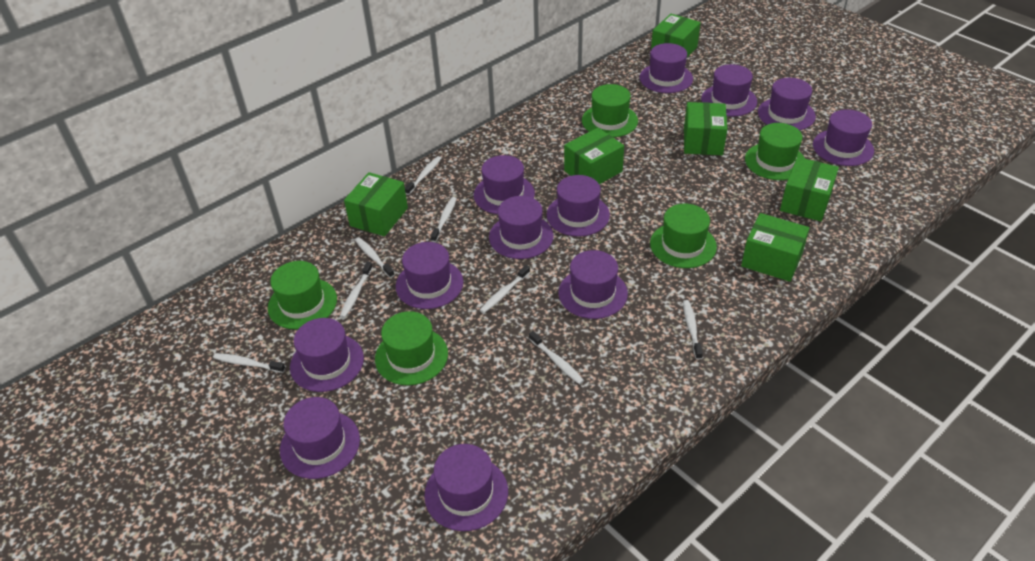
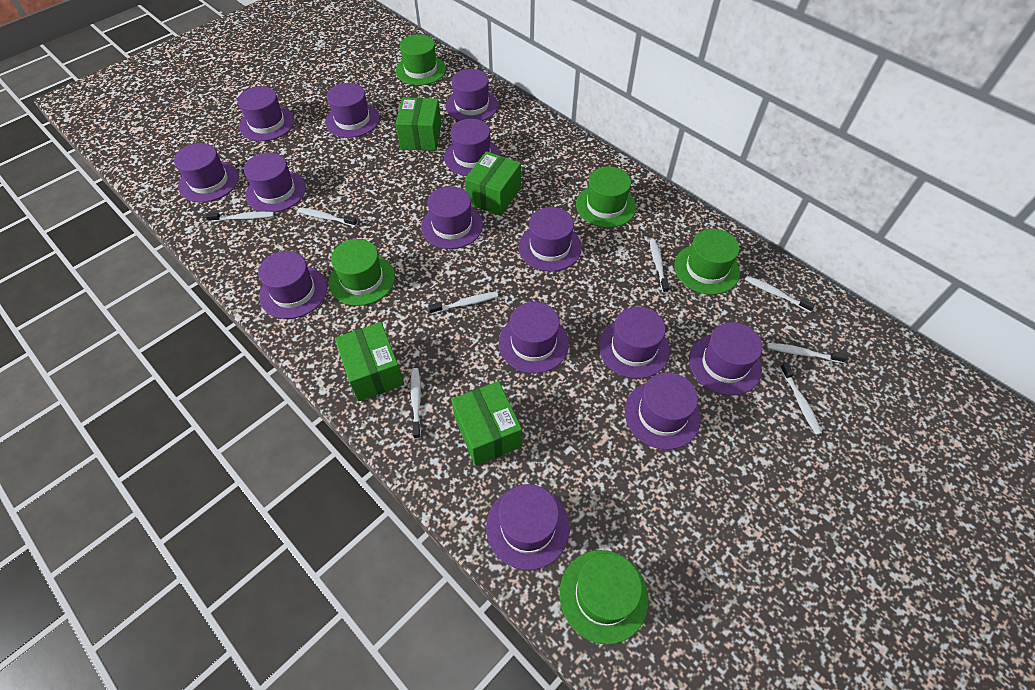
green box: 6 -> 4
purple hat: 12 -> 14

